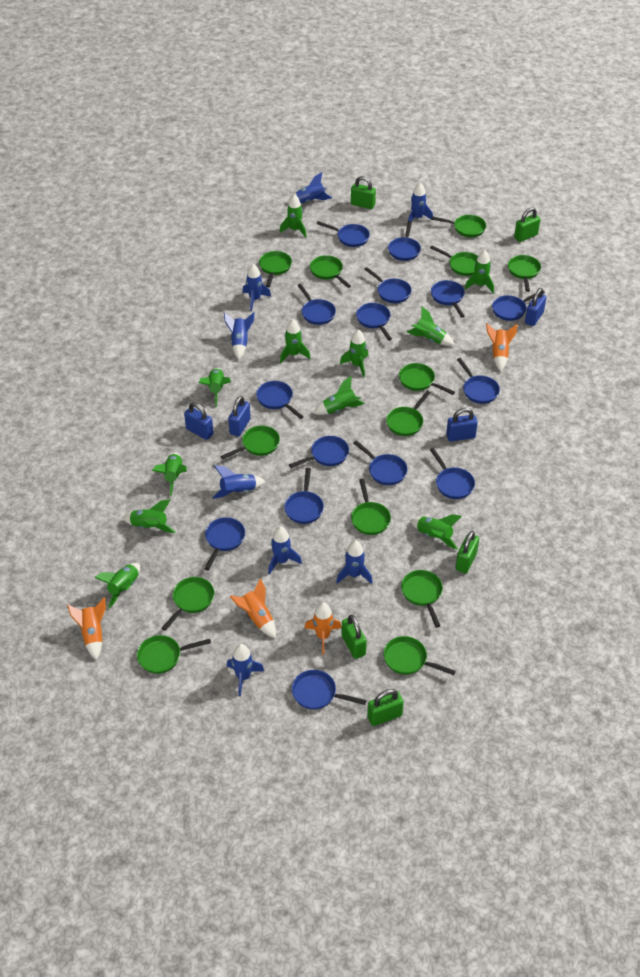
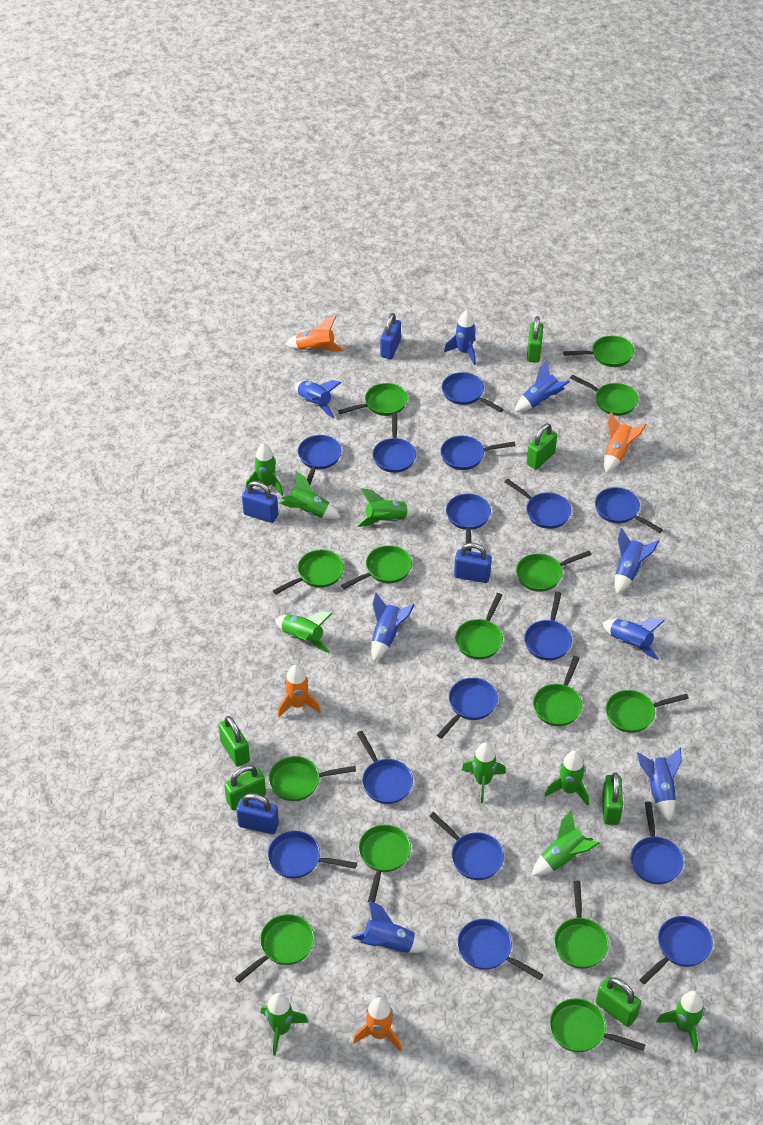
green padlock: 5 -> 6
green pan: 13 -> 14
green rocket: 11 -> 9

